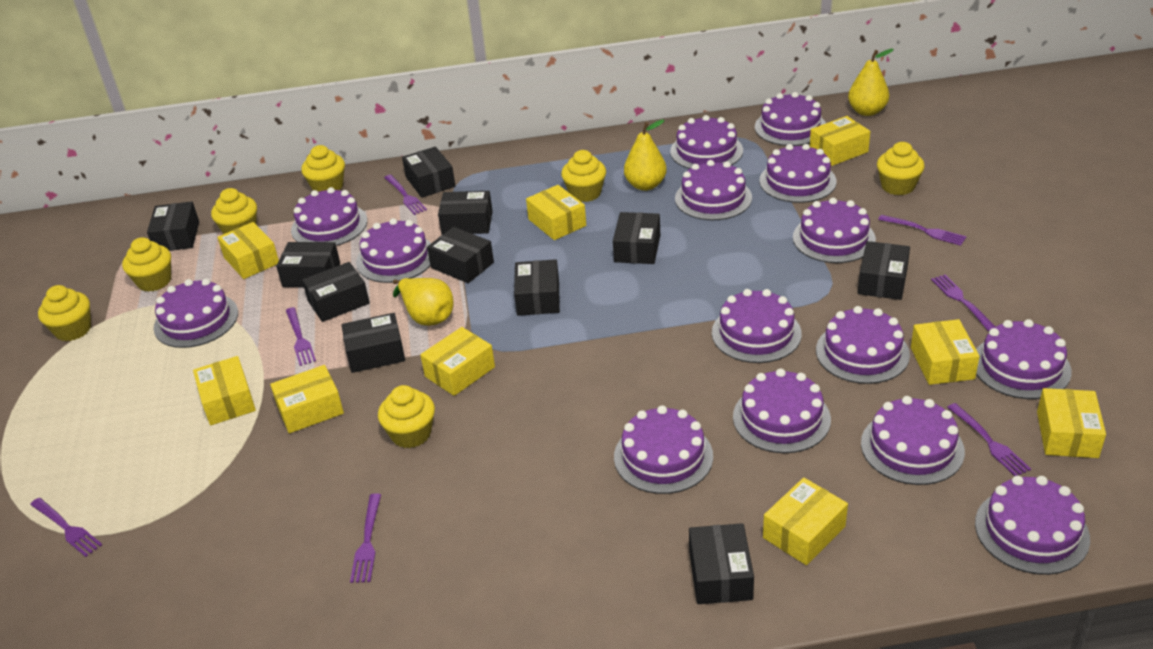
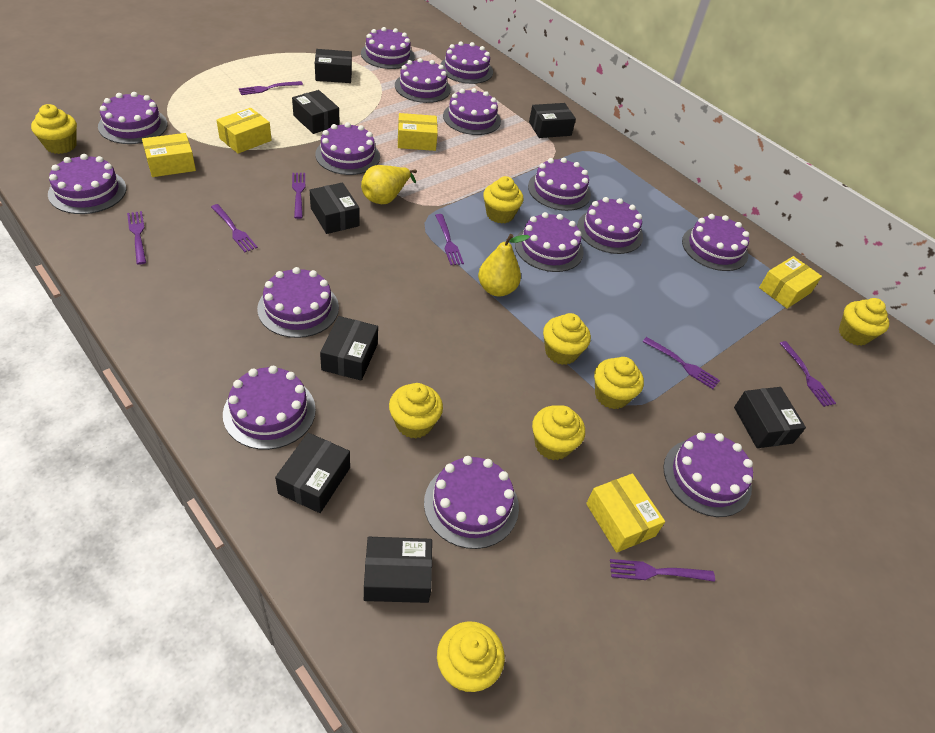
black box: 11 -> 8
purple fork: 7 -> 8
yellow box: 9 -> 5
yellow cupcake: 7 -> 8
yellow pear: 3 -> 2

